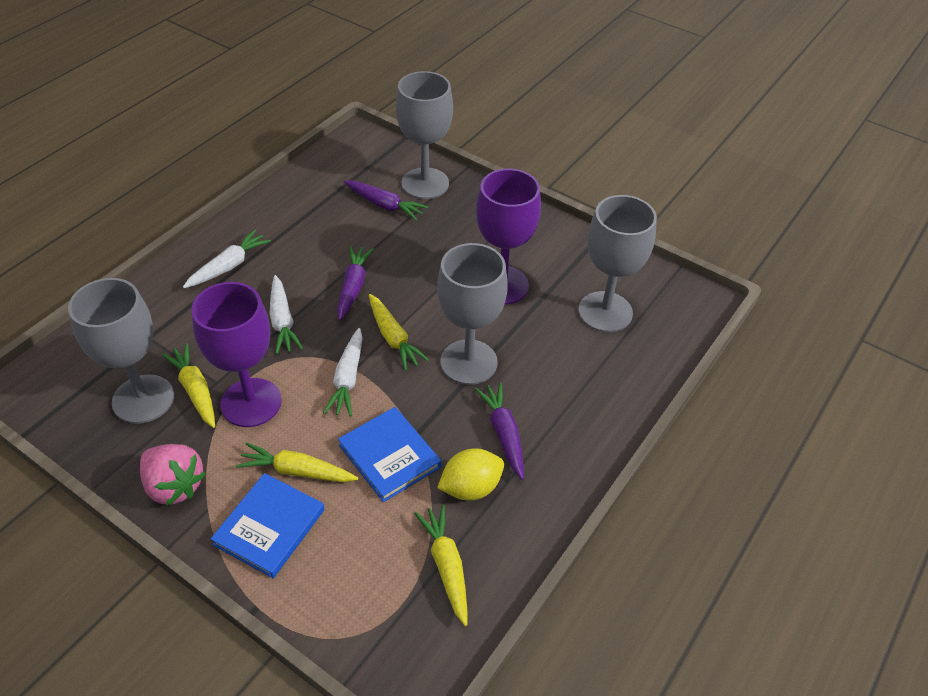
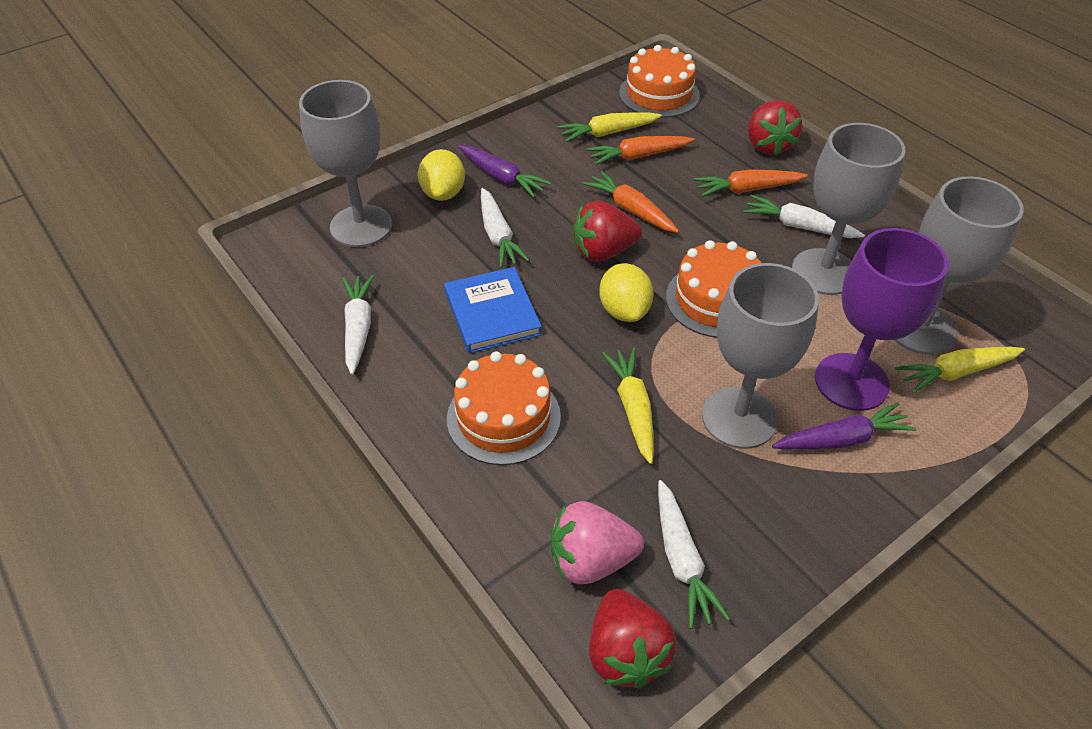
blue book: 2 -> 1
orange cake: 0 -> 3
orange carrot: 0 -> 3
purple carrot: 3 -> 2
purple goblet: 2 -> 1
red strawberry: 0 -> 3
white carrot: 3 -> 4
yellow carrot: 4 -> 3
yellow lemon: 1 -> 2

